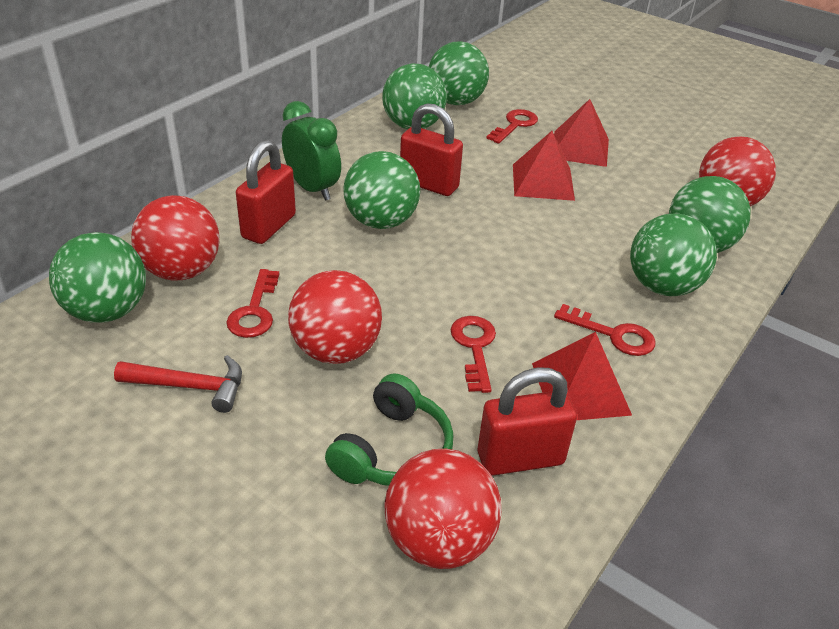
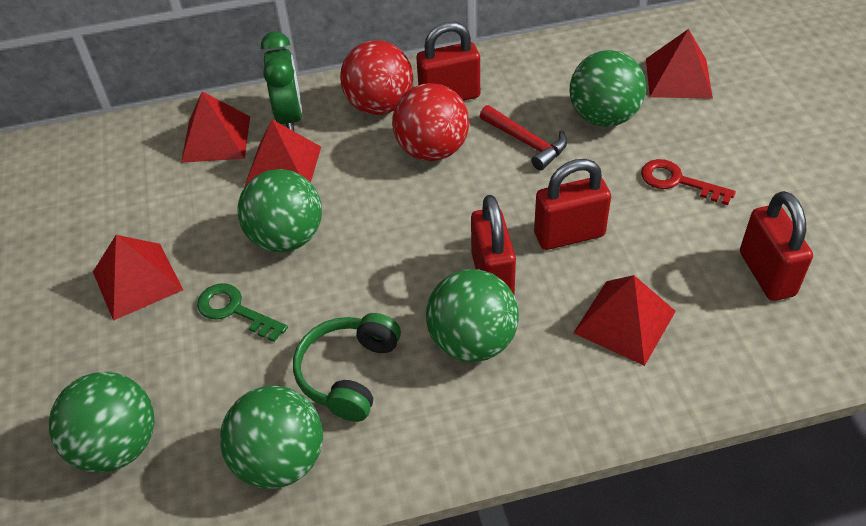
green ball: 6 -> 5
green key: 0 -> 1
red ball: 4 -> 2
red key: 4 -> 1
red padlock: 3 -> 4
red pyramid: 3 -> 5

